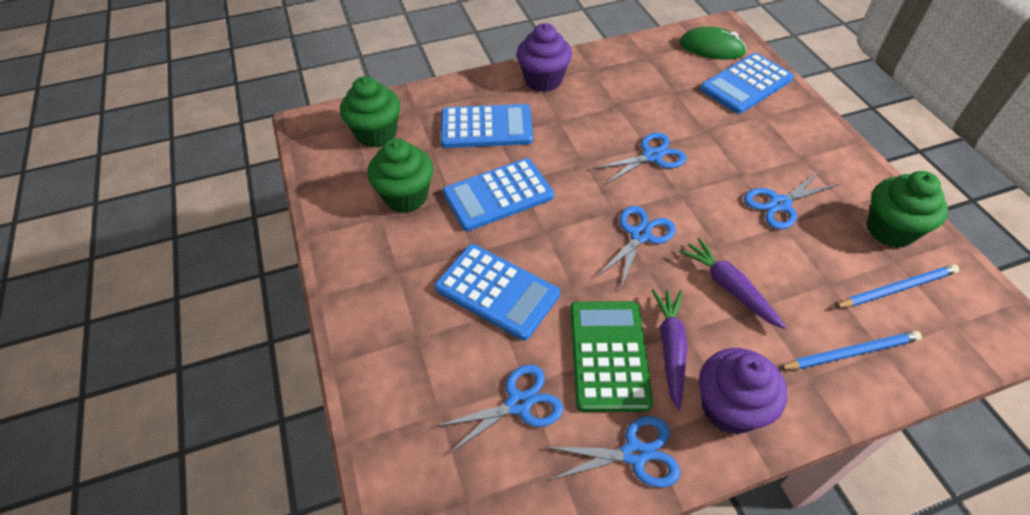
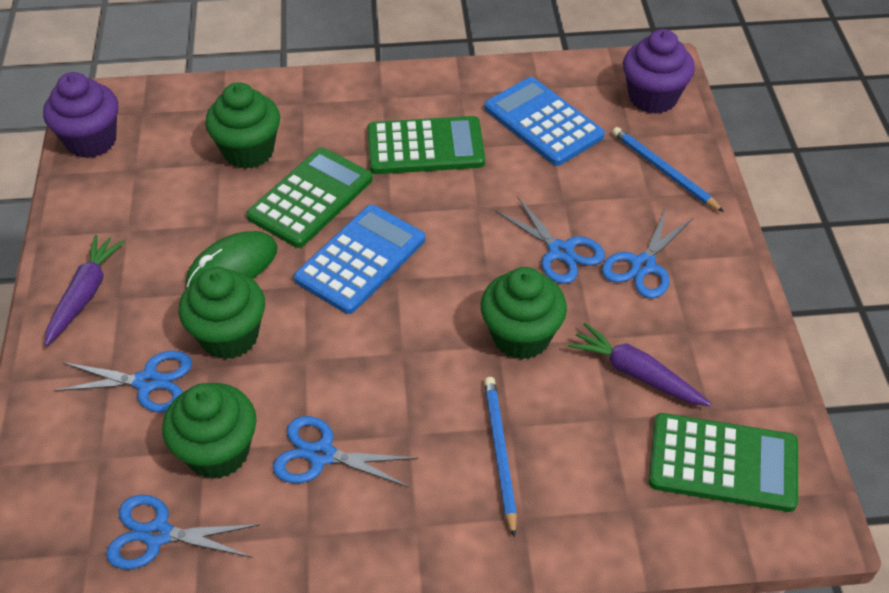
blue calculator: 4 -> 2
green calculator: 1 -> 3
green cupcake: 3 -> 4

